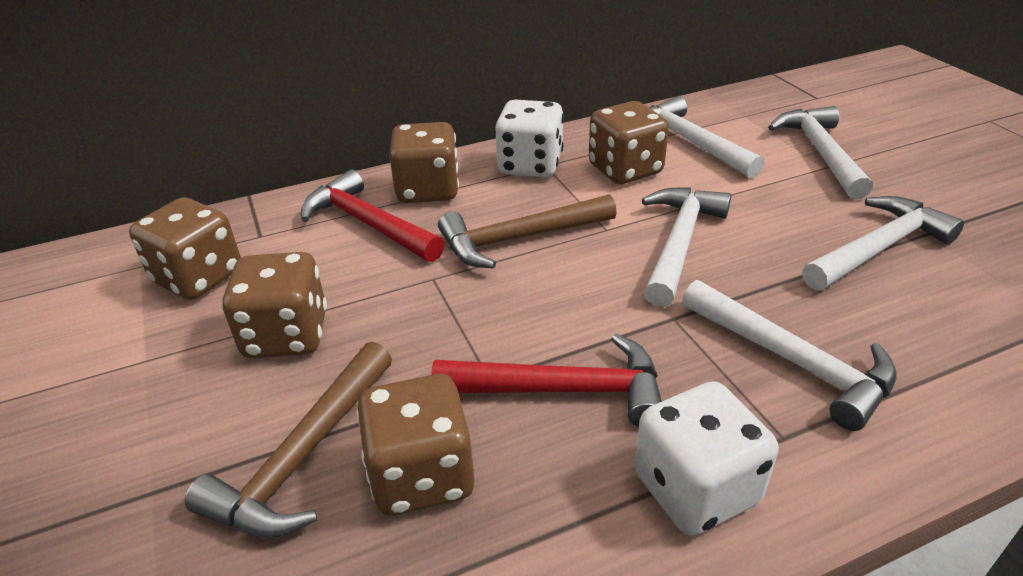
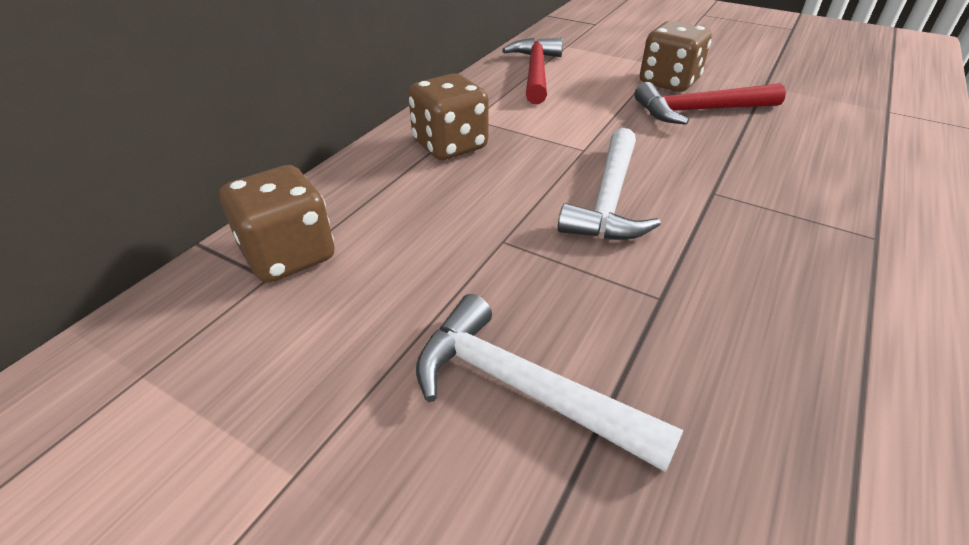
brown dice: 5 -> 3
brown hammer: 2 -> 0
white dice: 2 -> 0
white hammer: 5 -> 2

